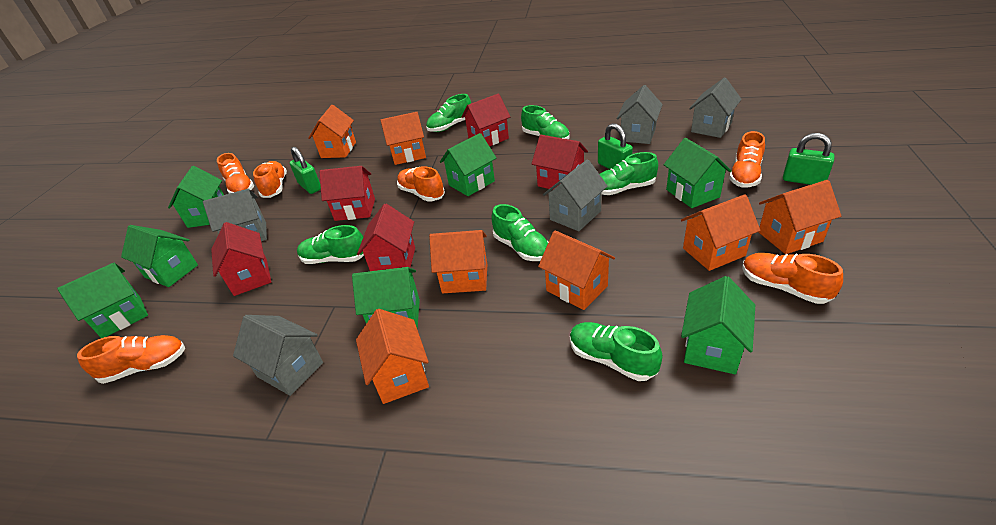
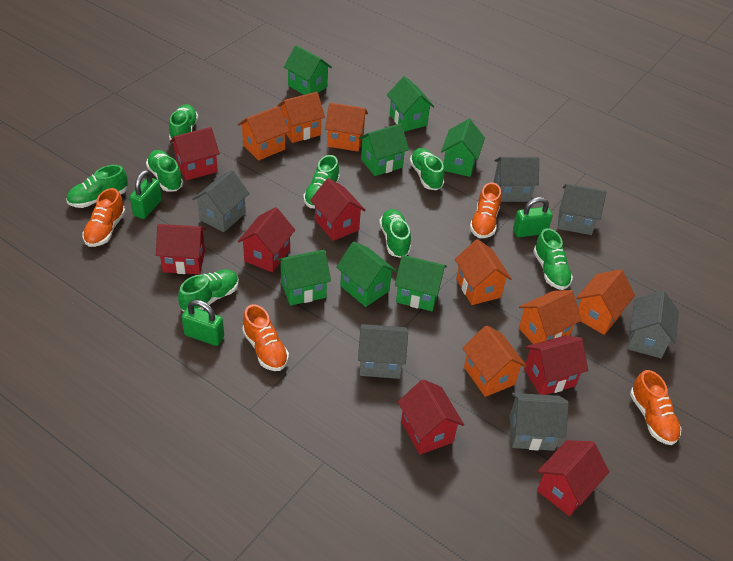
green shoe: 6 -> 8
grey house: 5 -> 6
orange shoe: 6 -> 4
red house: 5 -> 7

